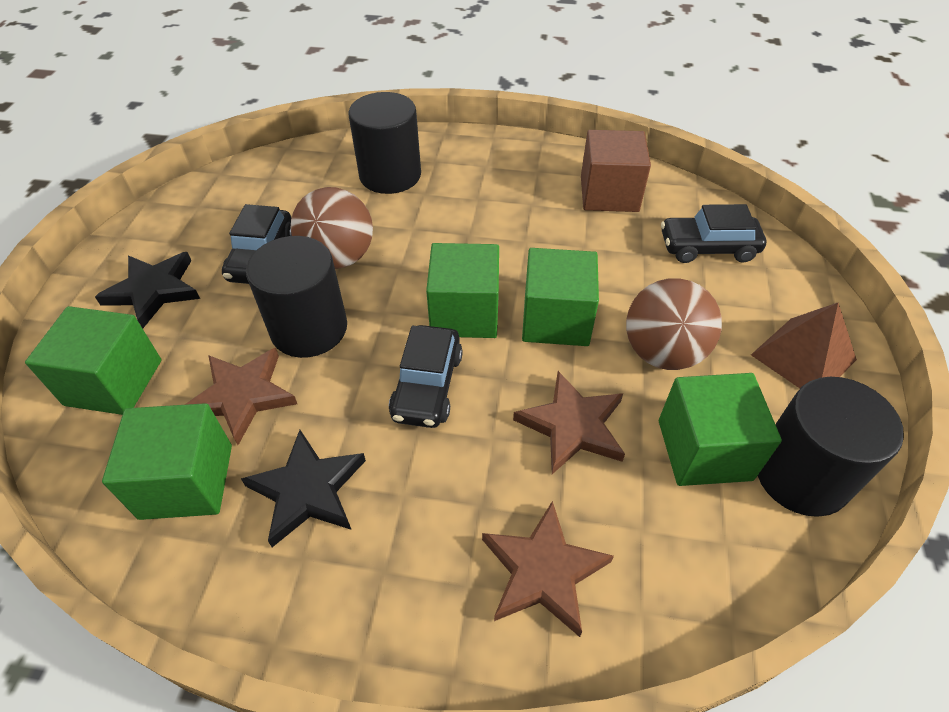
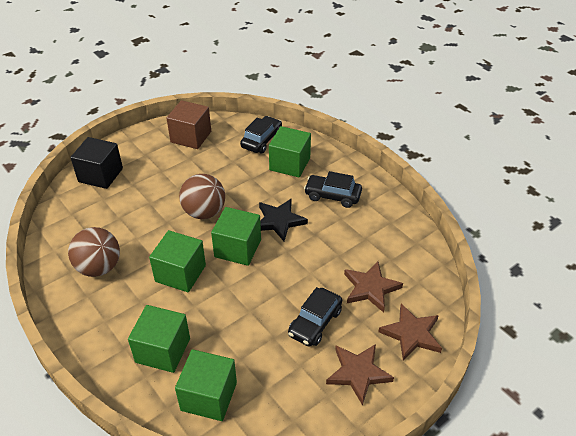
black cube: 0 -> 1
black cylinder: 3 -> 0
black star: 2 -> 1
brown pyramid: 1 -> 0

